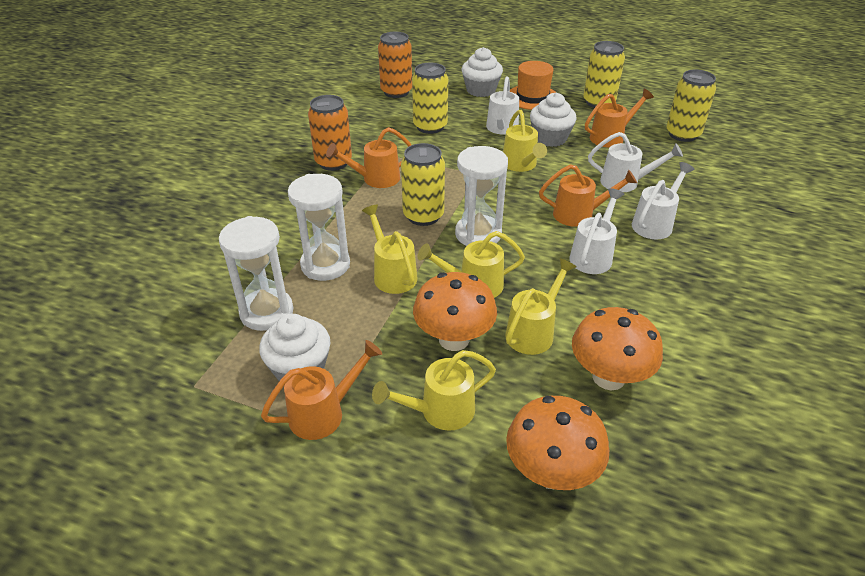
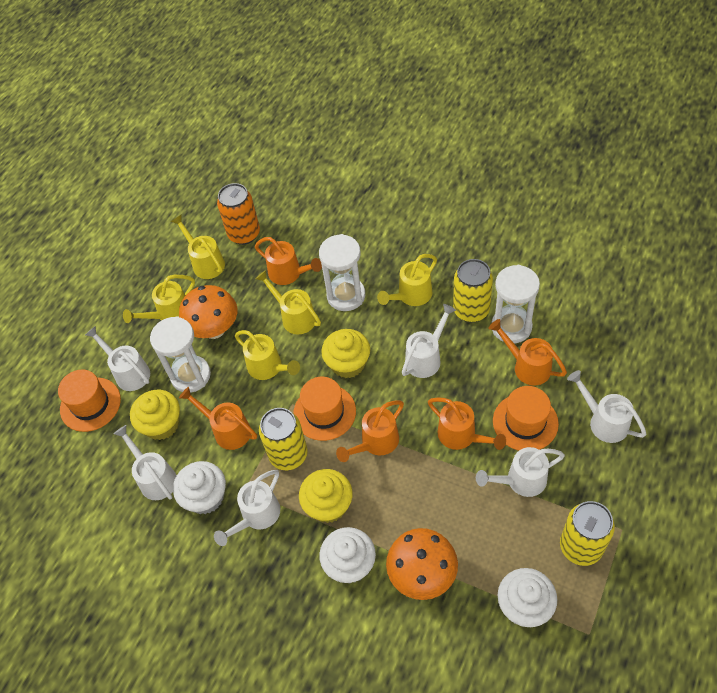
orange can: 2 -> 1
orange hat: 1 -> 3
orange mushroom: 3 -> 2
orange watering can: 4 -> 5
white watering can: 4 -> 6
yellow can: 4 -> 3
yellow cupcake: 0 -> 3

